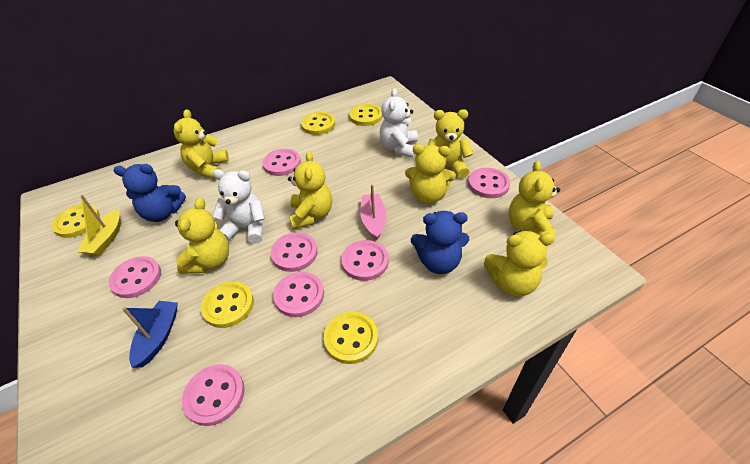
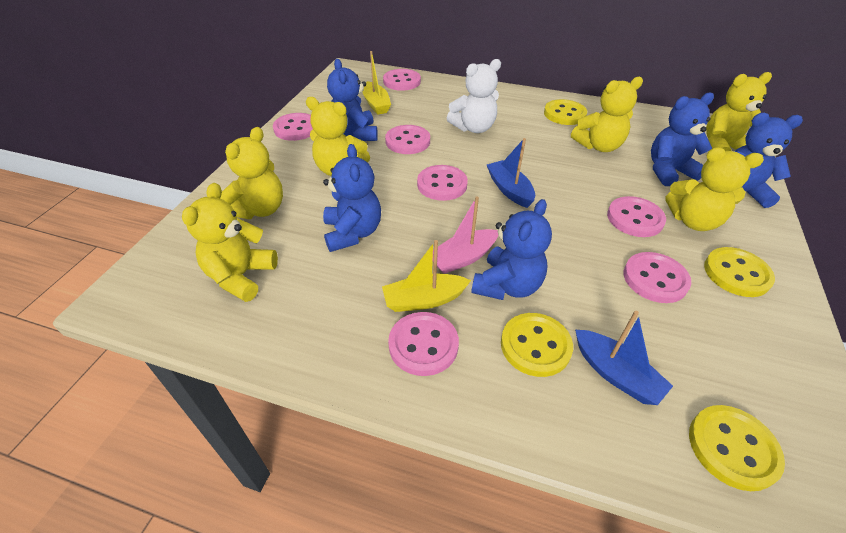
blue boat: 1 -> 2
blue teddy bear: 2 -> 5
white teddy bear: 2 -> 1
yellow boat: 1 -> 2
yellow button: 5 -> 4
yellow teddy bear: 7 -> 6

